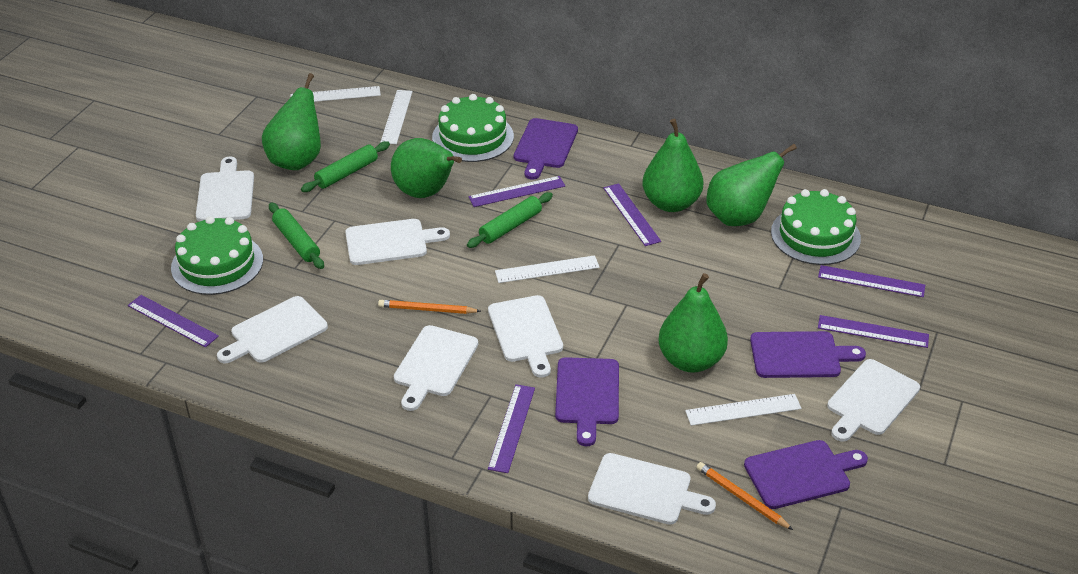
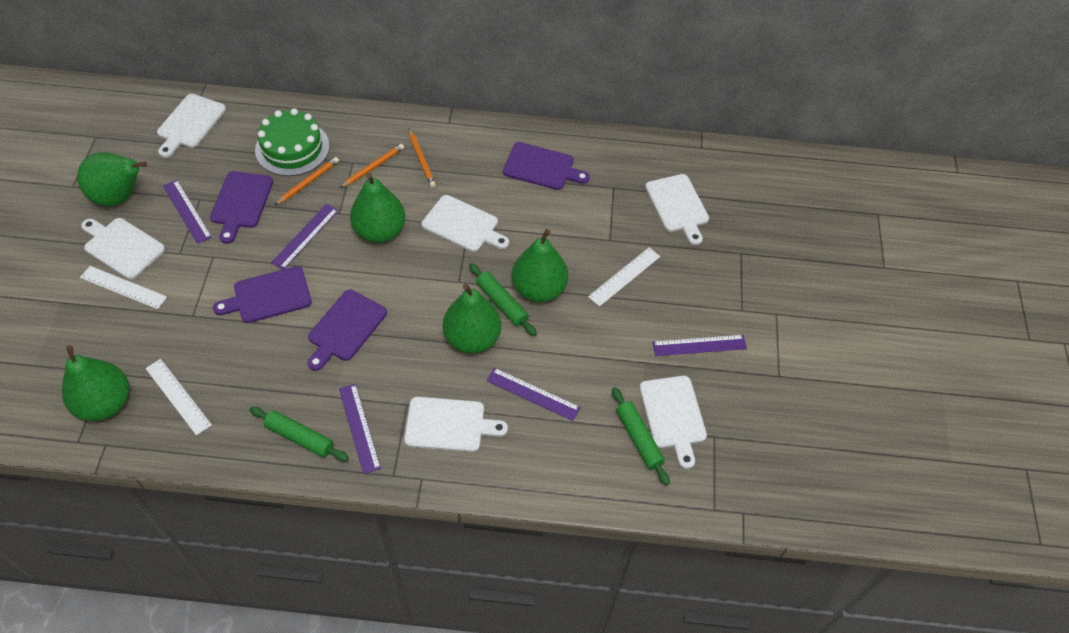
green cake: 3 -> 1
orange pencil: 2 -> 3
purple ruler: 6 -> 5
white cutting board: 7 -> 6
white ruler: 4 -> 3

